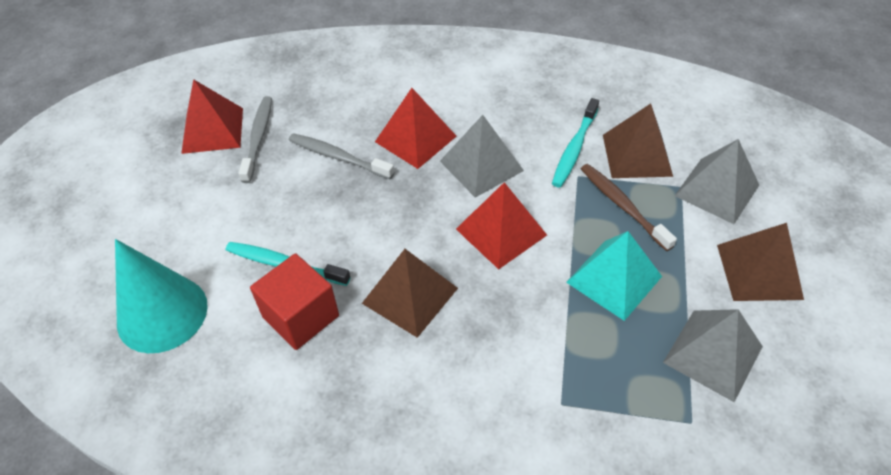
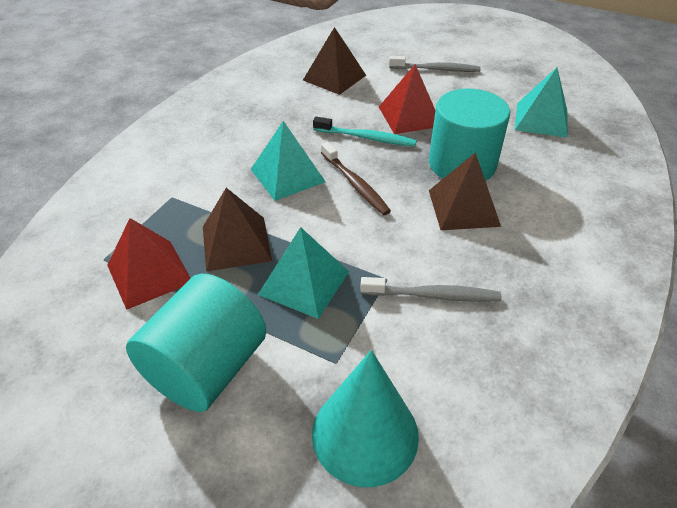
grey pyramid: 3 -> 0
red cube: 1 -> 0
red pyramid: 3 -> 2
turquoise cylinder: 0 -> 2
turquoise pyramid: 1 -> 3
turquoise toothbrush: 2 -> 1

